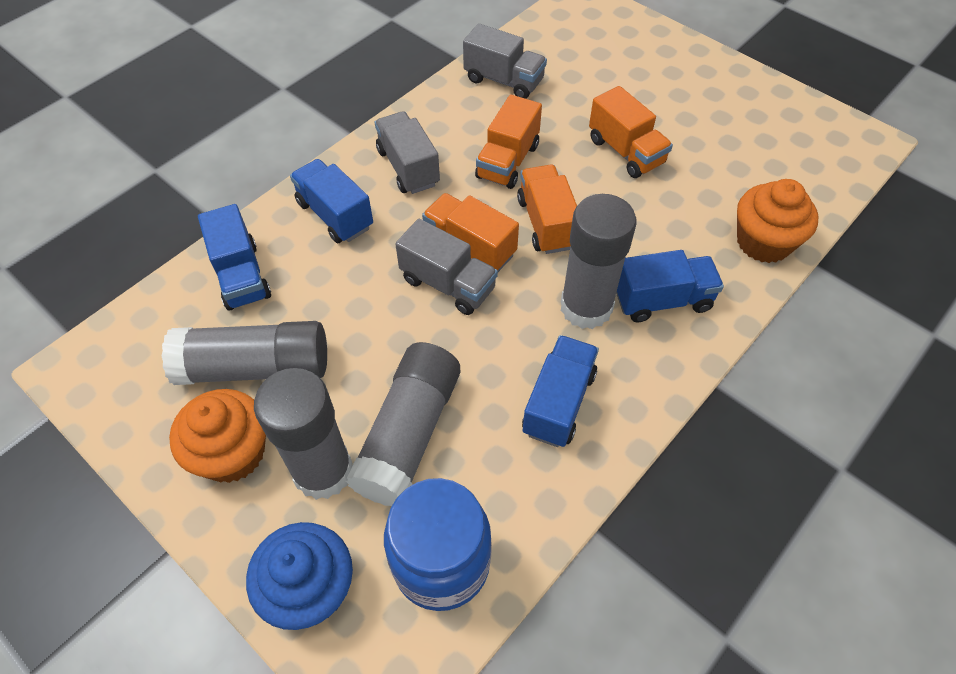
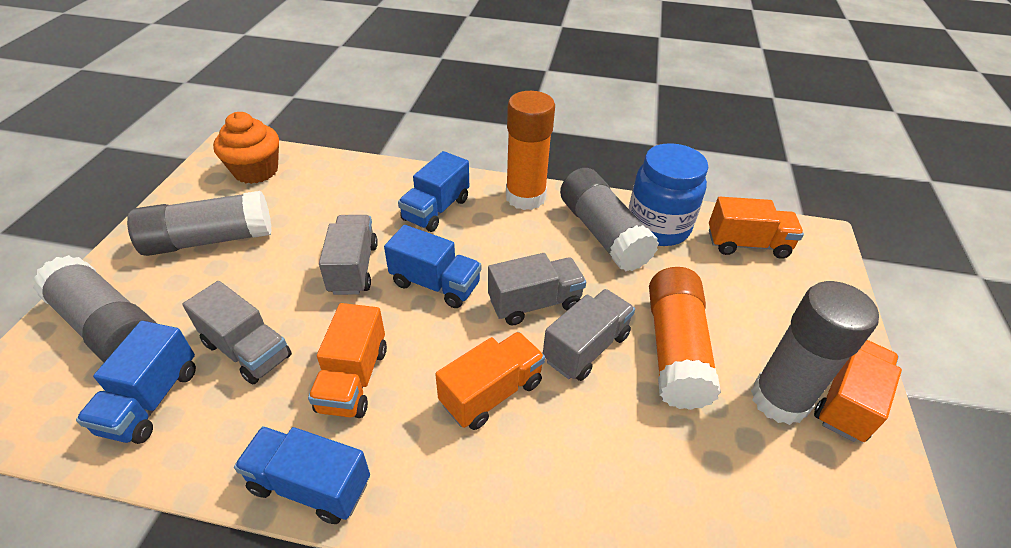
blue cupcake: 1 -> 0
grey truck: 3 -> 4
orange cupcake: 2 -> 1
orange glue stick: 0 -> 2

